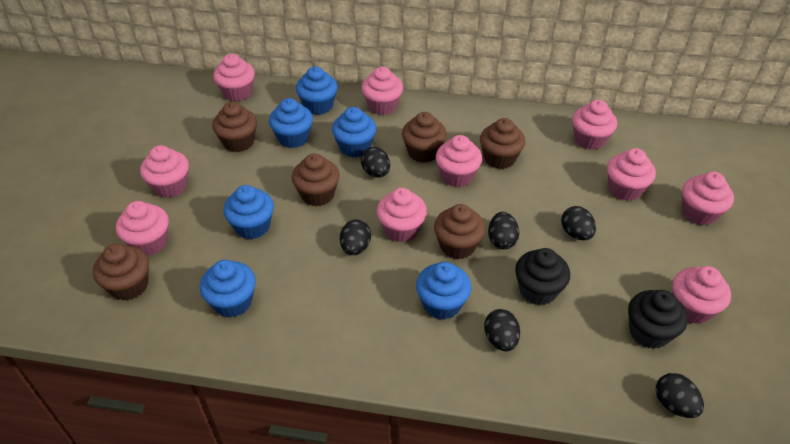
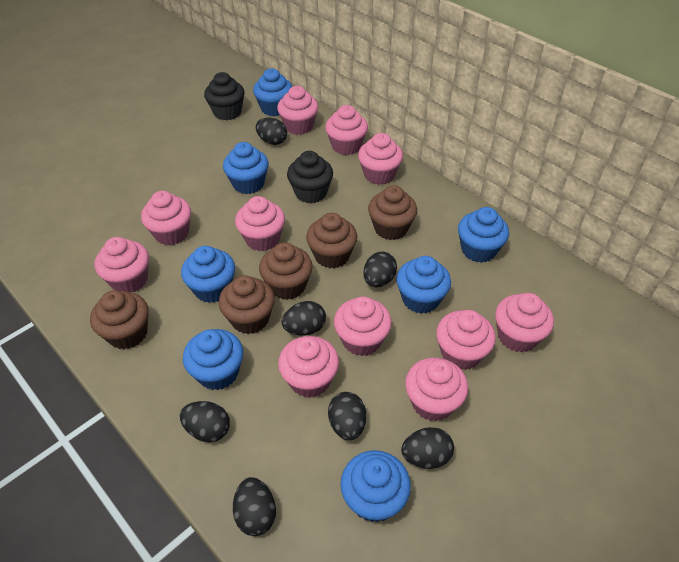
black egg: 6 -> 7
blue cupcake: 6 -> 7
brown cupcake: 6 -> 5
pink cupcake: 10 -> 11

